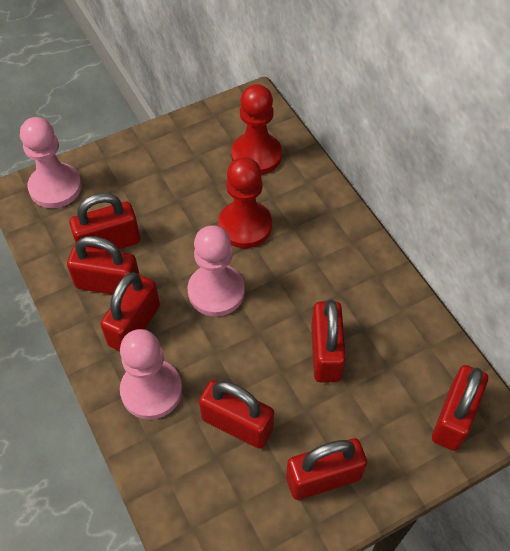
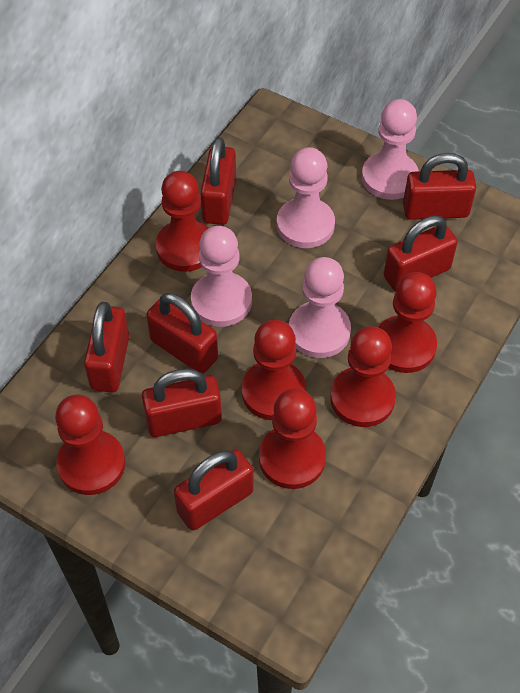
pink pawn: 3 -> 4
red pawn: 2 -> 6

